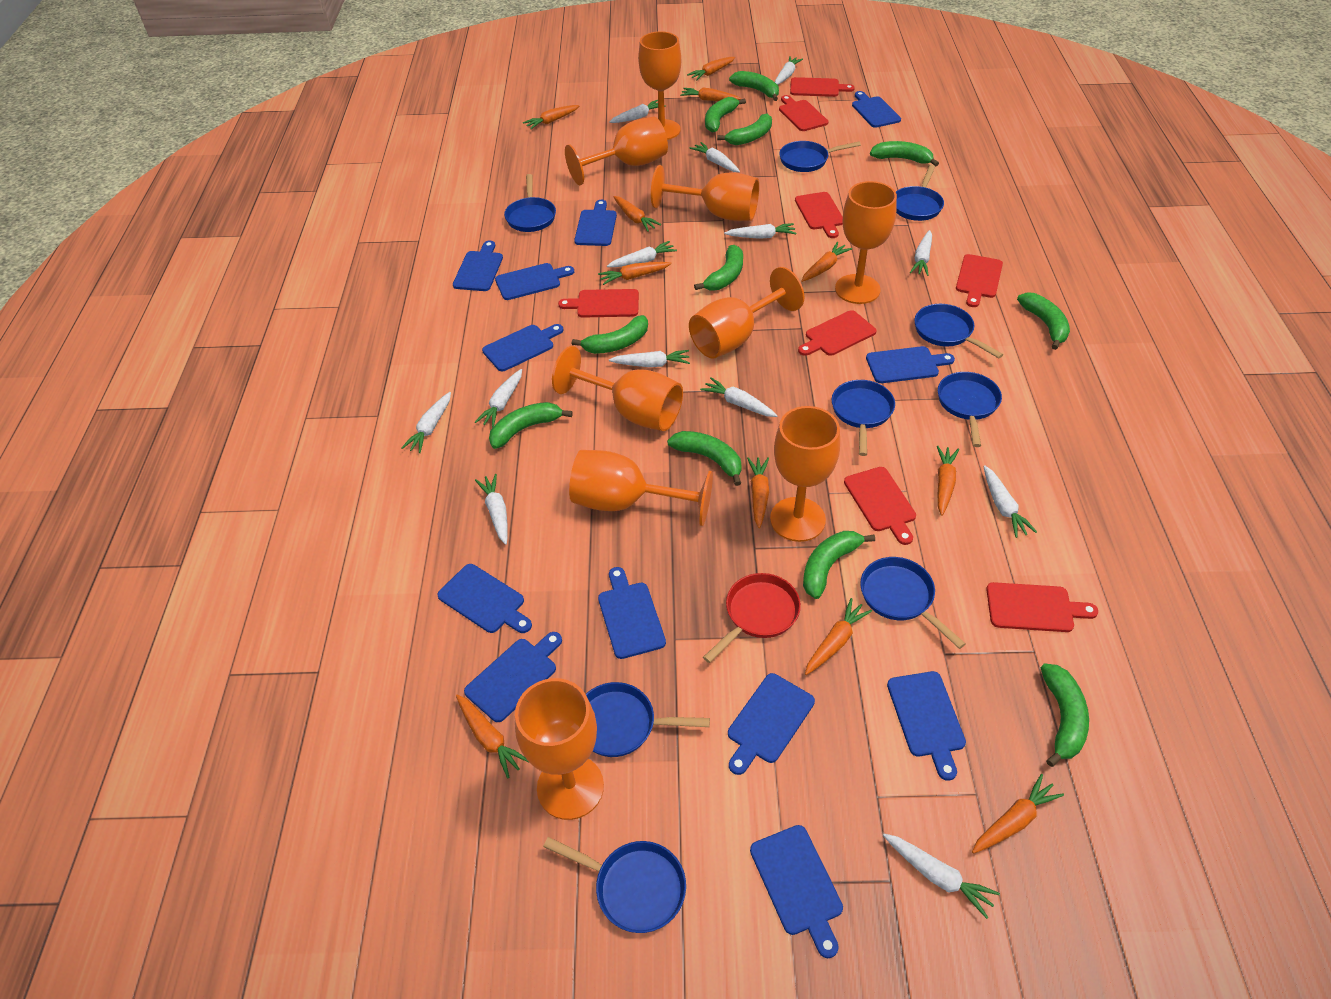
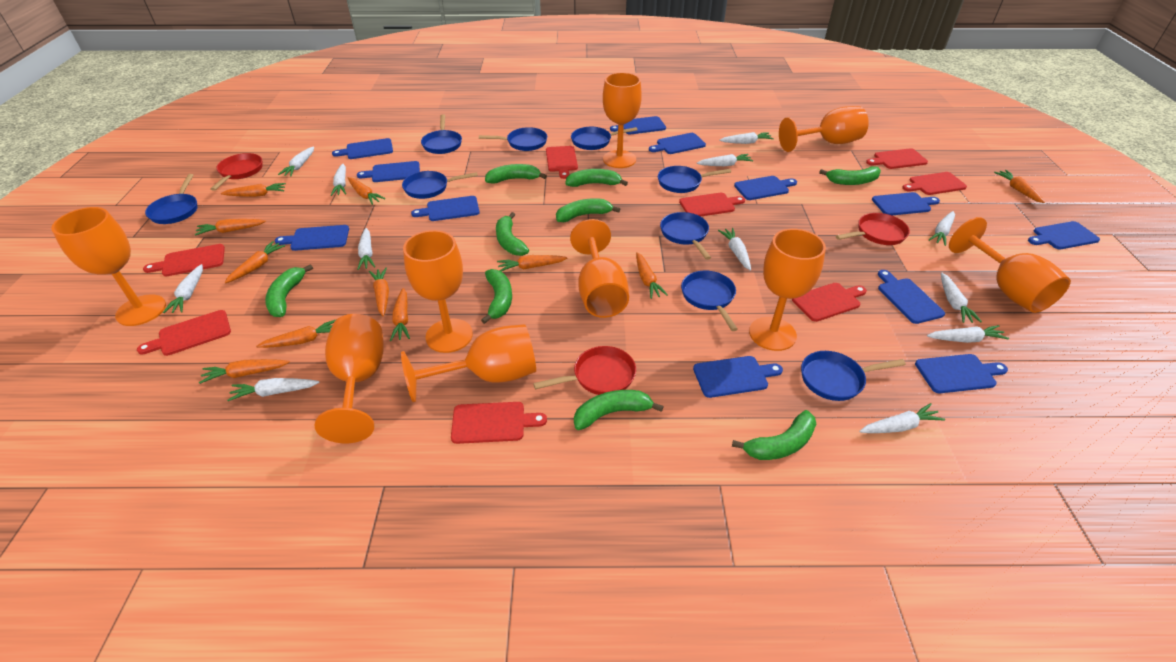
green banana: 11 -> 9
red pan: 1 -> 3
white carrot: 13 -> 12

